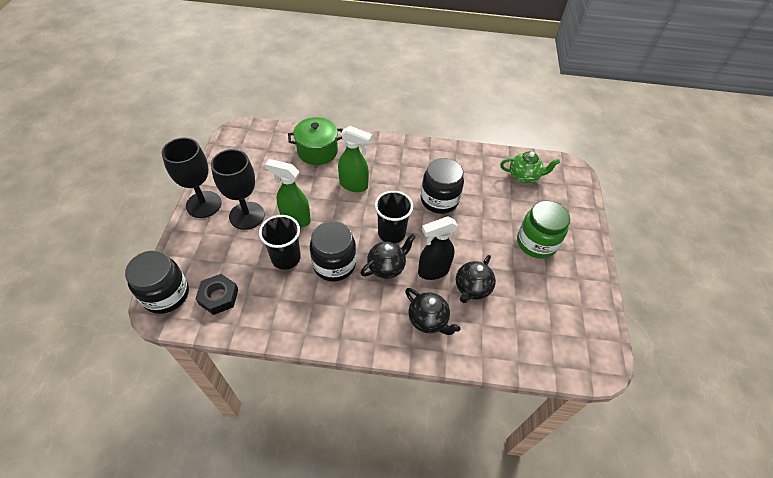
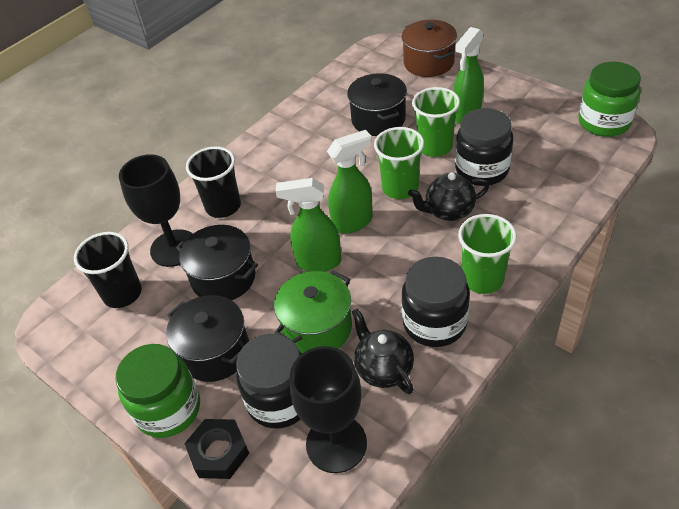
black pot: 0 -> 3
black spray bottle: 1 -> 0
black teapot: 3 -> 2
brown pot: 0 -> 1
green cup: 0 -> 3
green jar: 1 -> 2
green spray bottle: 2 -> 3
green teapot: 1 -> 0

